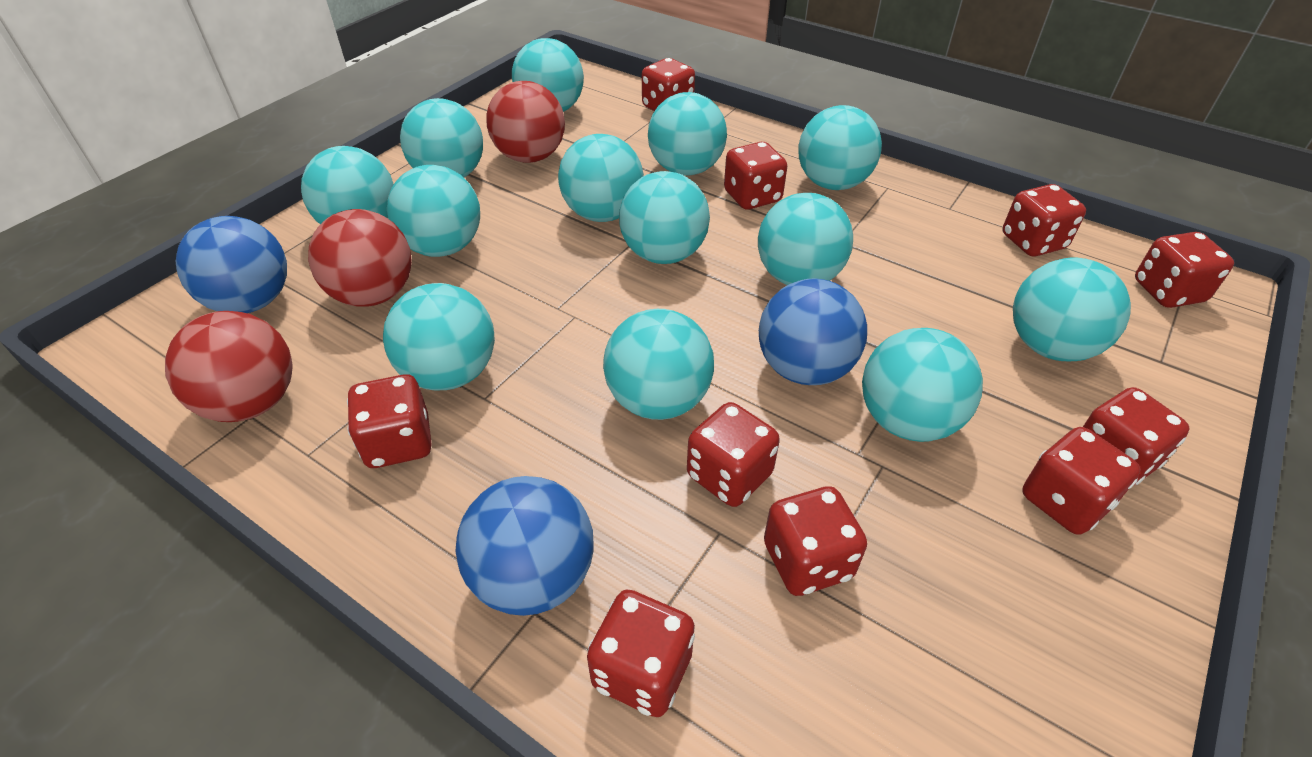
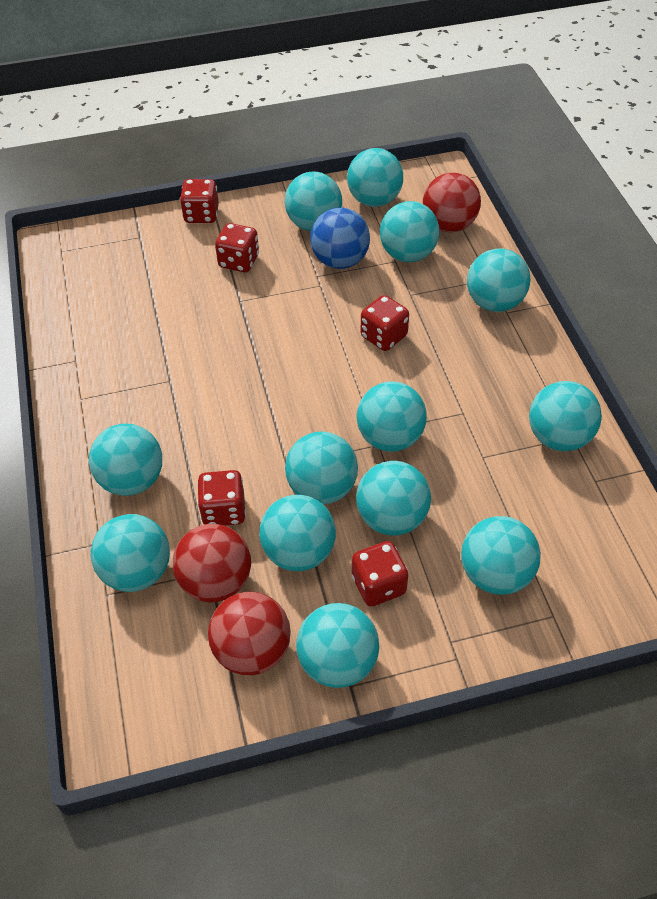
blue ball: 3 -> 1
red dice: 10 -> 5

